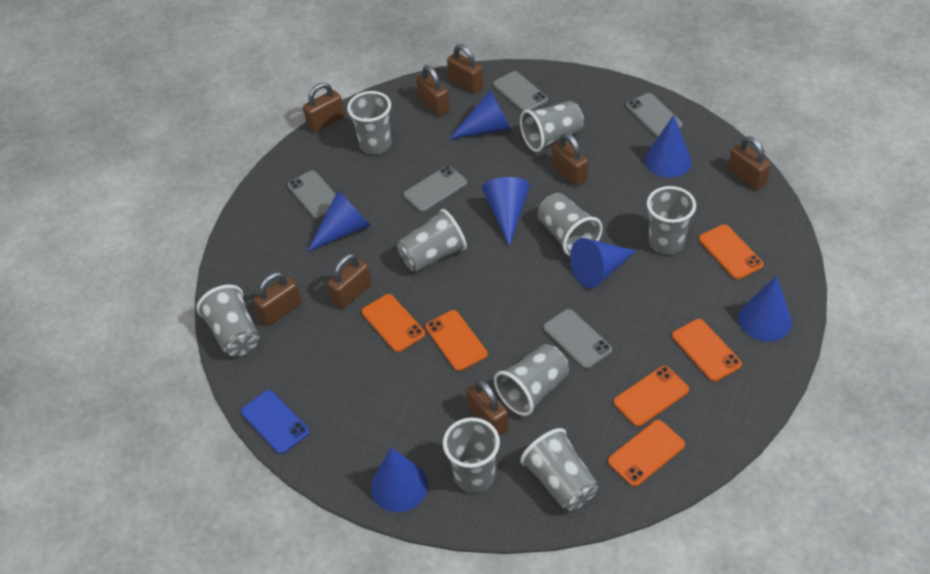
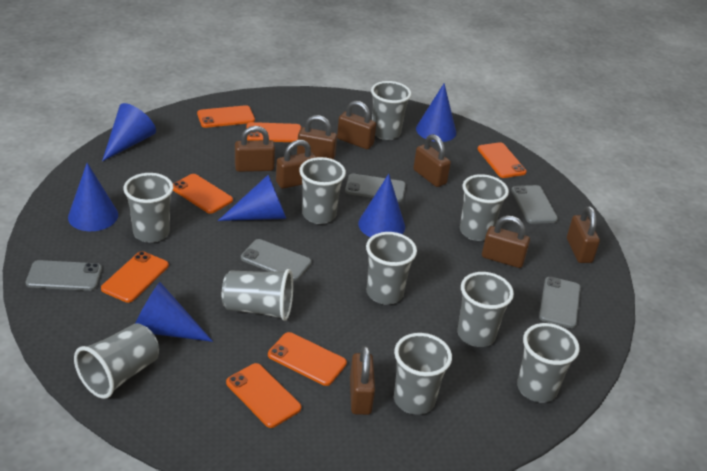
blue cone: 7 -> 6
blue phone: 1 -> 0
grey cup: 9 -> 10
orange phone: 6 -> 7

